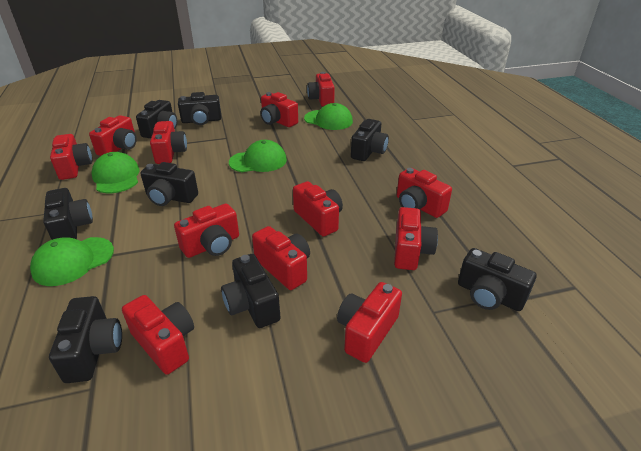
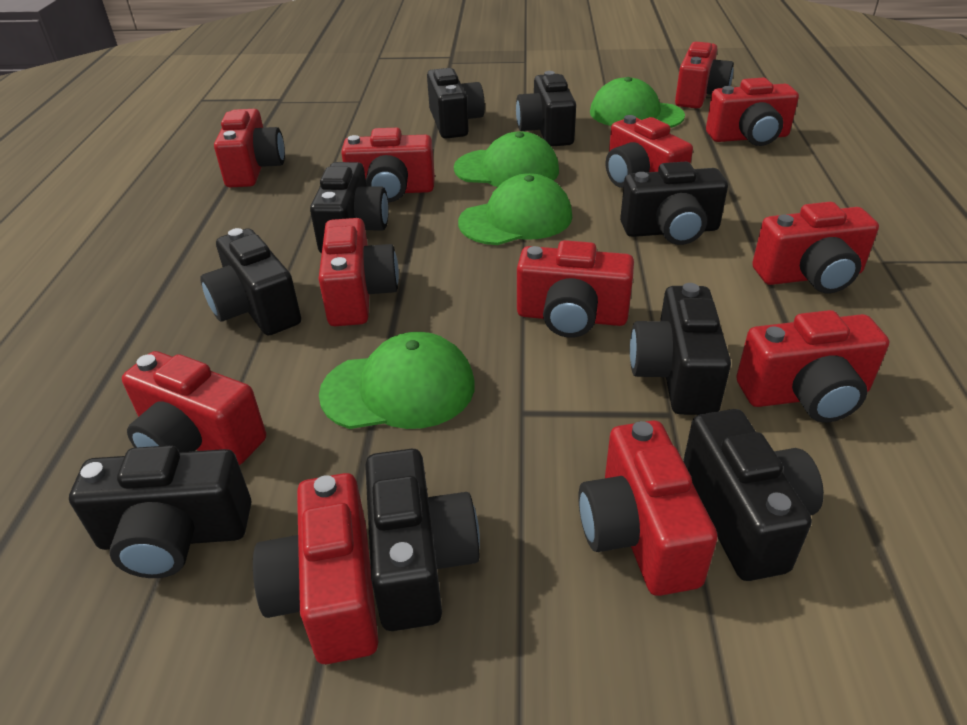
black camera: 8 -> 9

